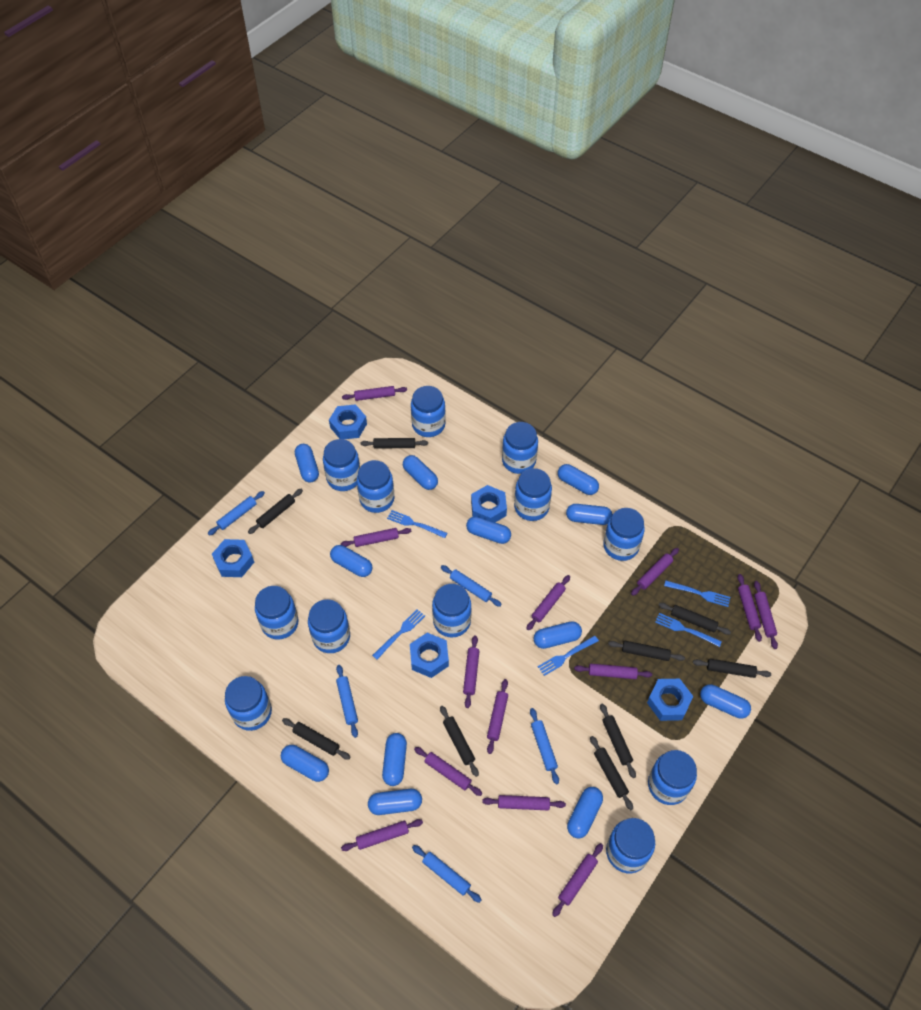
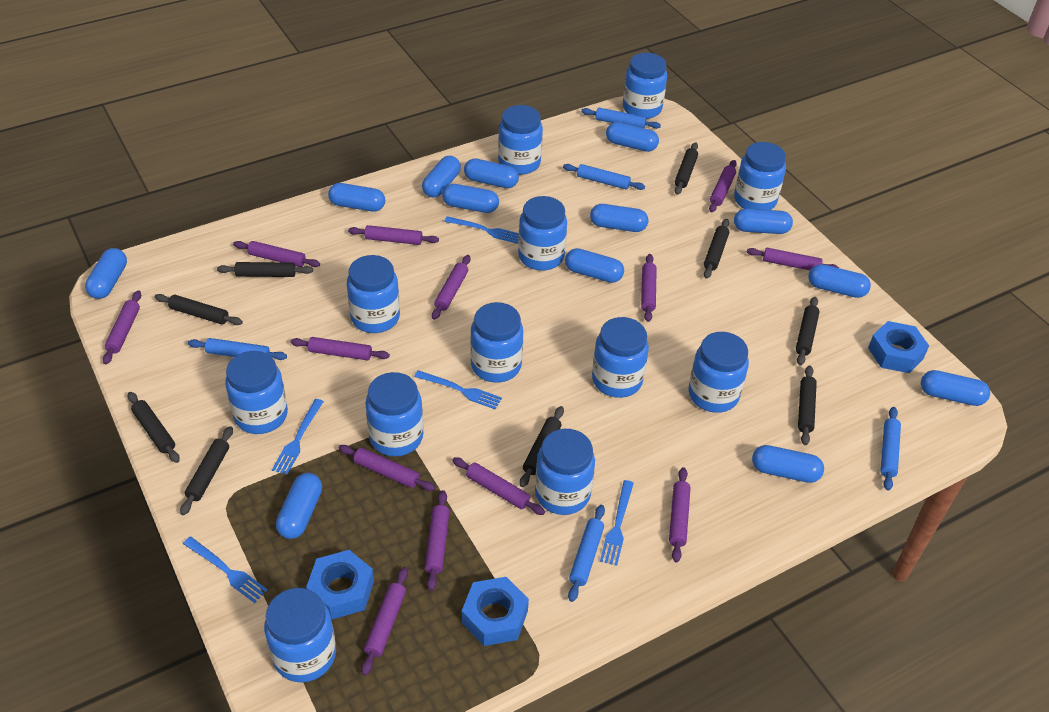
blue capsule: 12 -> 13
blue nut: 5 -> 3

